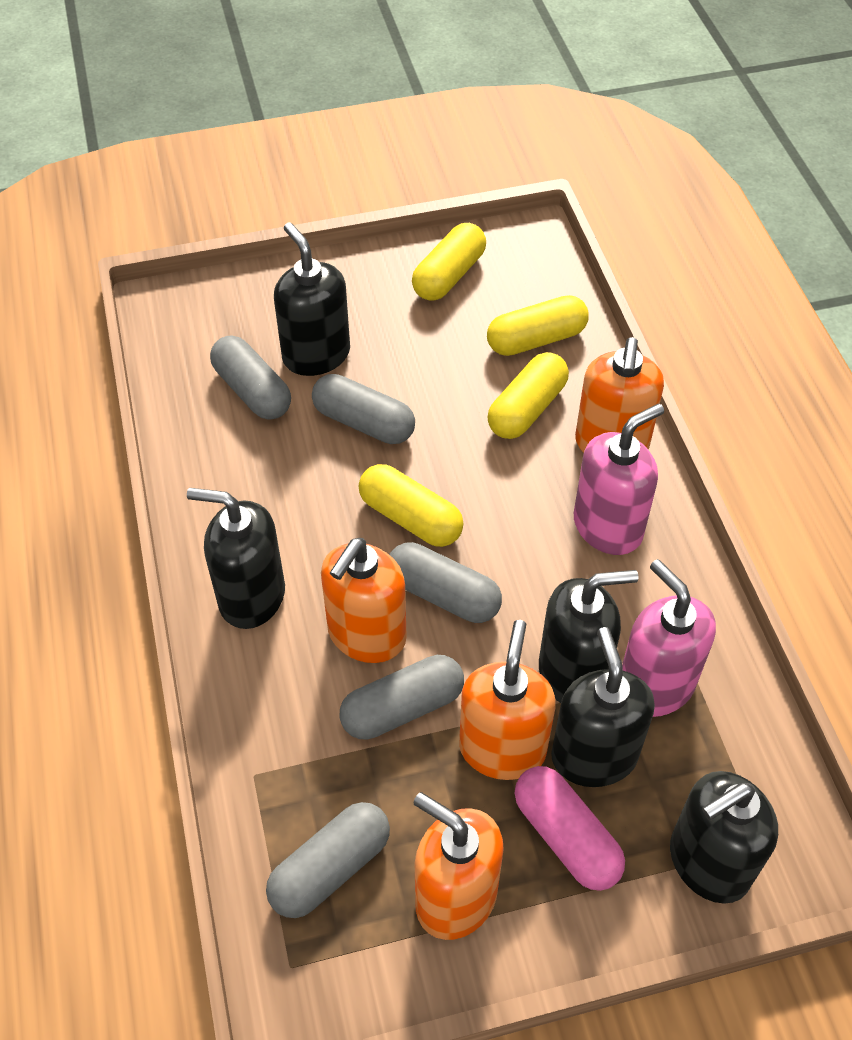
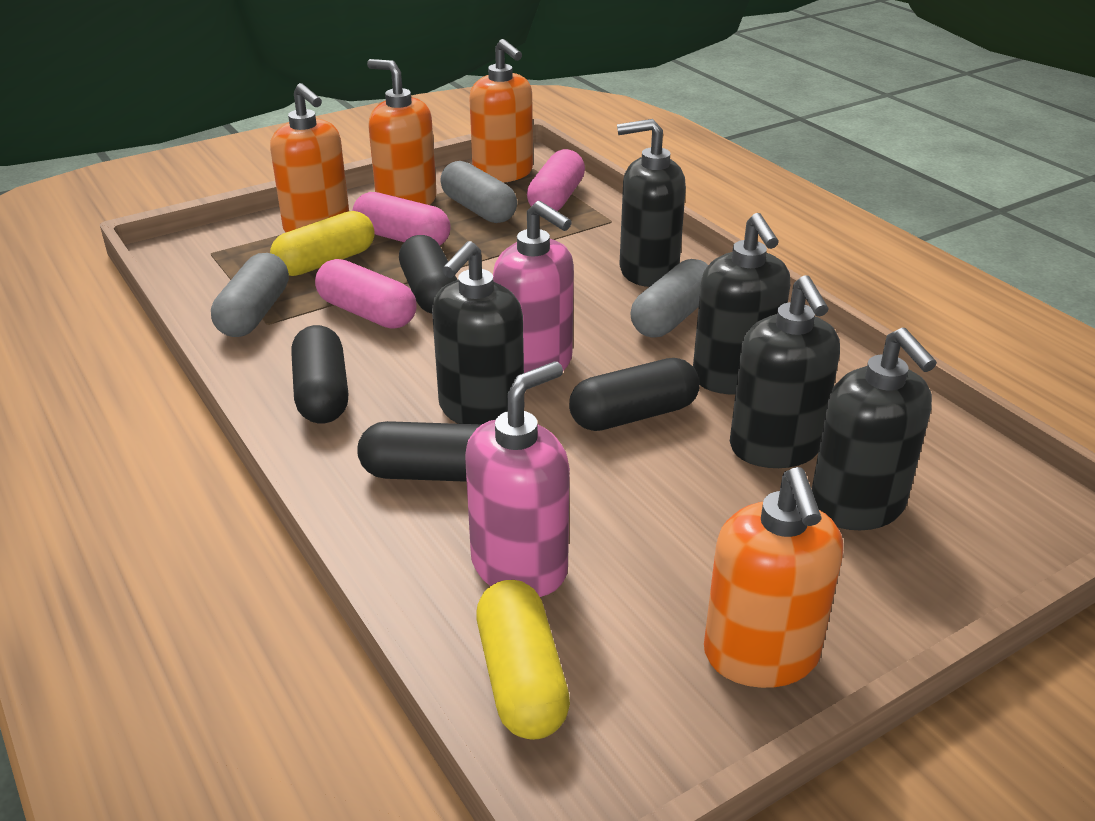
black capsule: 0 -> 4
grey capsule: 5 -> 3
pink capsule: 1 -> 3
yellow capsule: 4 -> 2

